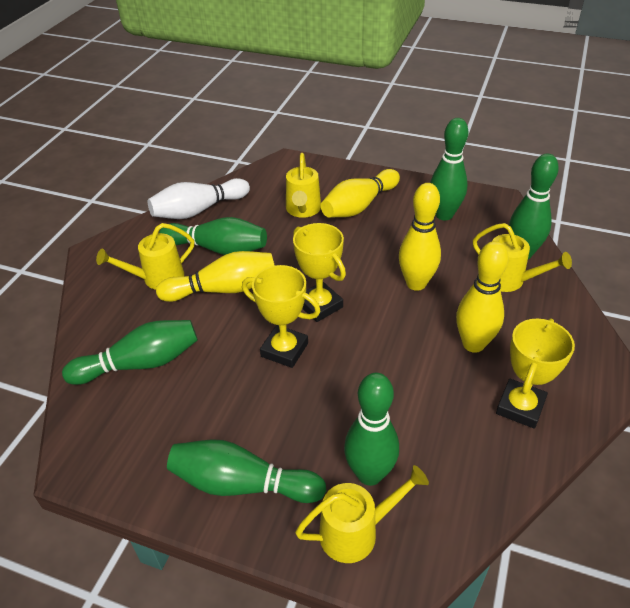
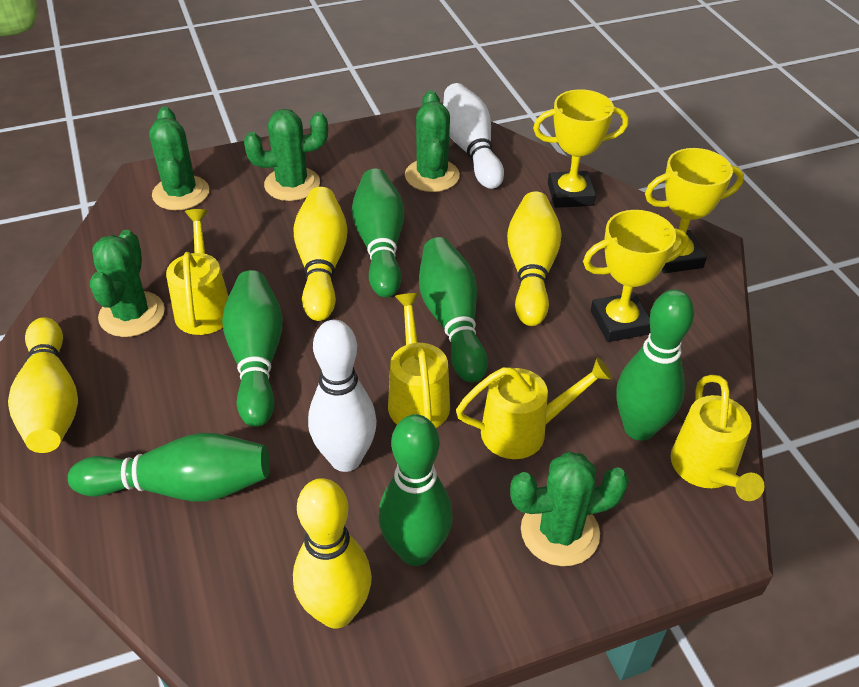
green cactus: 0 -> 5
white bowling pin: 1 -> 2

